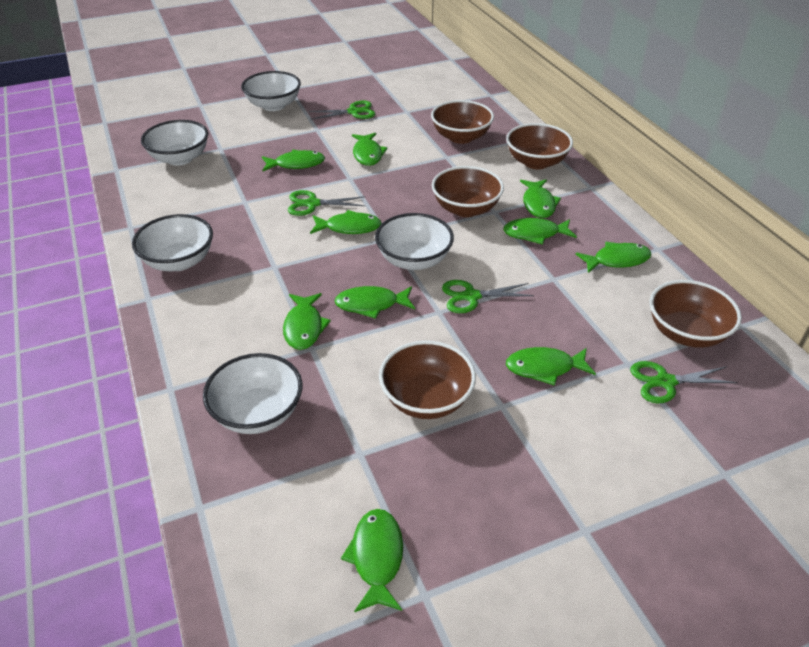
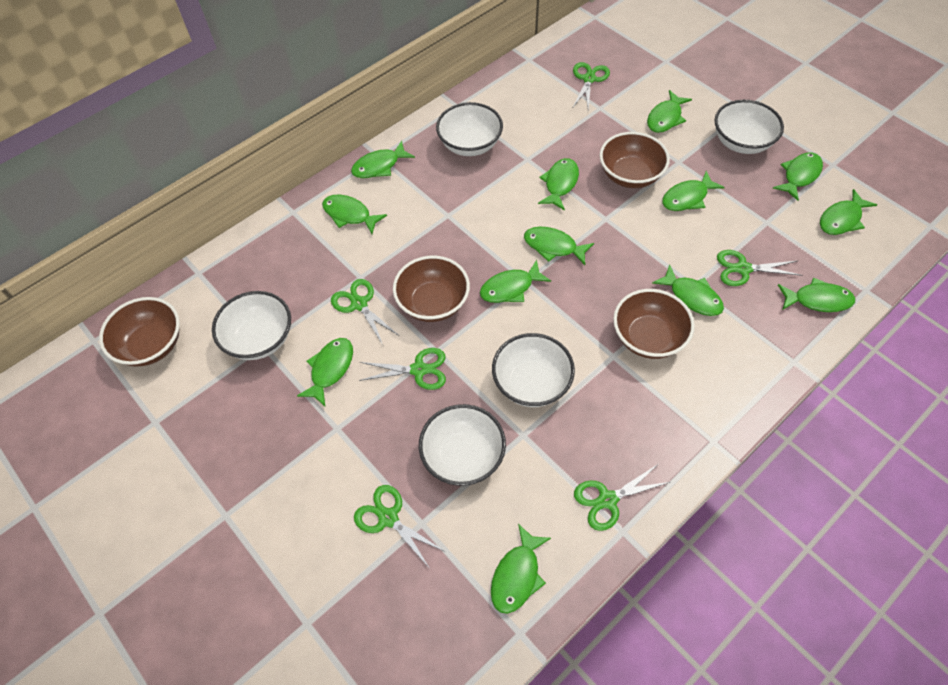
brown bowl: 5 -> 4
green fish: 10 -> 13
green scissors: 4 -> 6

